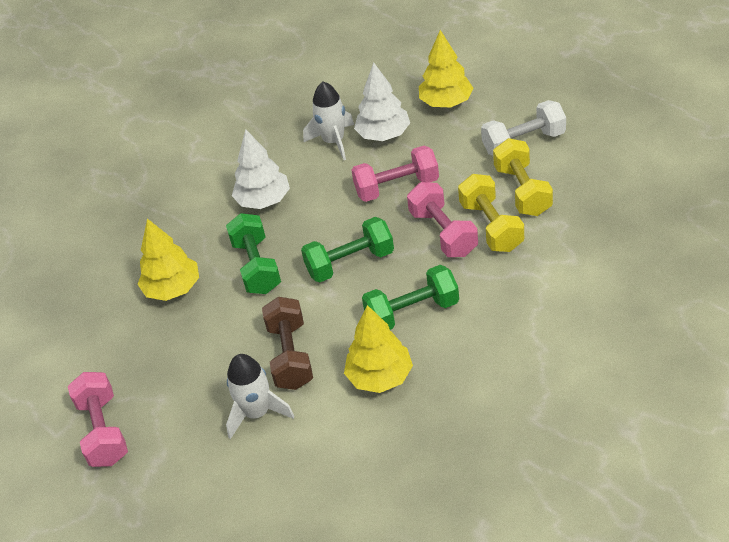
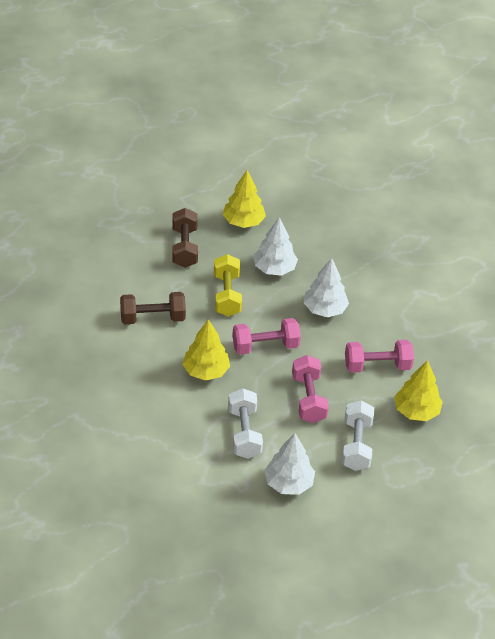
brown dumbbell: 1 -> 2
green dumbbell: 3 -> 0
white dumbbell: 1 -> 2
white rocket: 2 -> 0
white tree: 2 -> 3
yellow dumbbell: 2 -> 1

